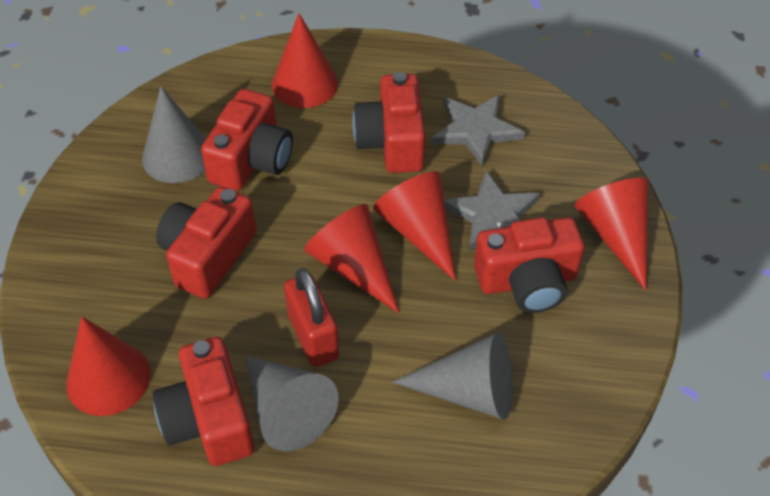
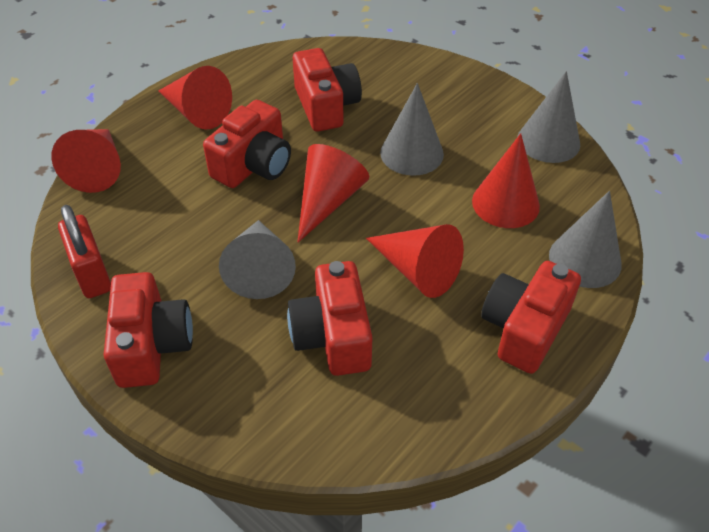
grey cone: 3 -> 4
grey star: 2 -> 0

